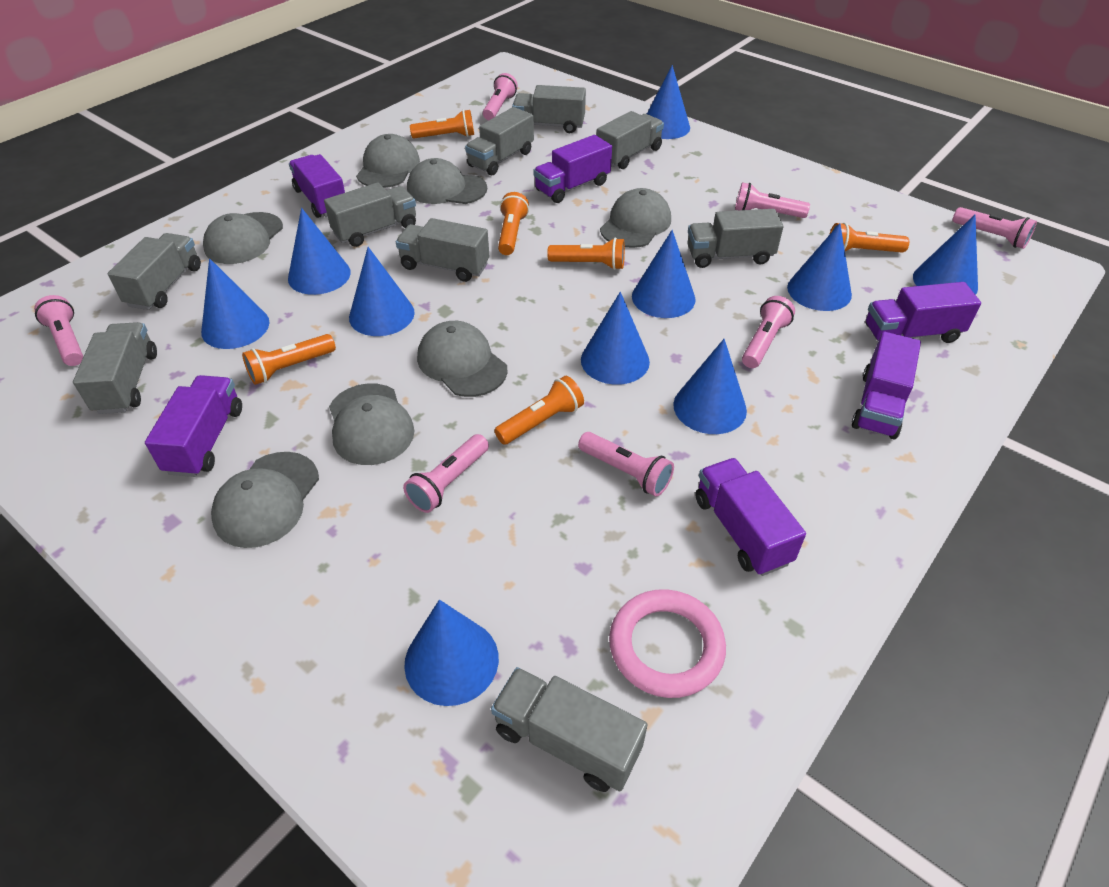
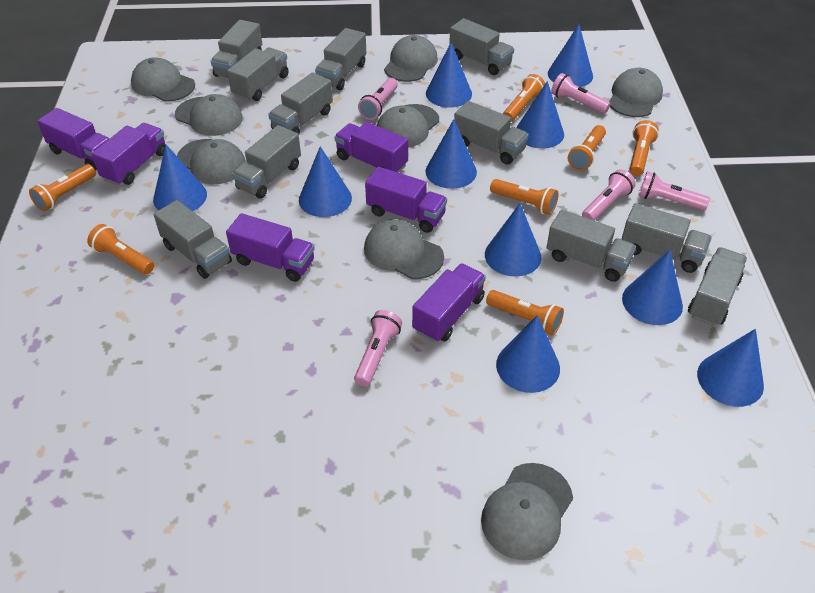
grey cap: 7 -> 8
grey truck: 9 -> 11
orange flashlight: 6 -> 7
pink flashlight: 7 -> 5
pink ring: 1 -> 0

